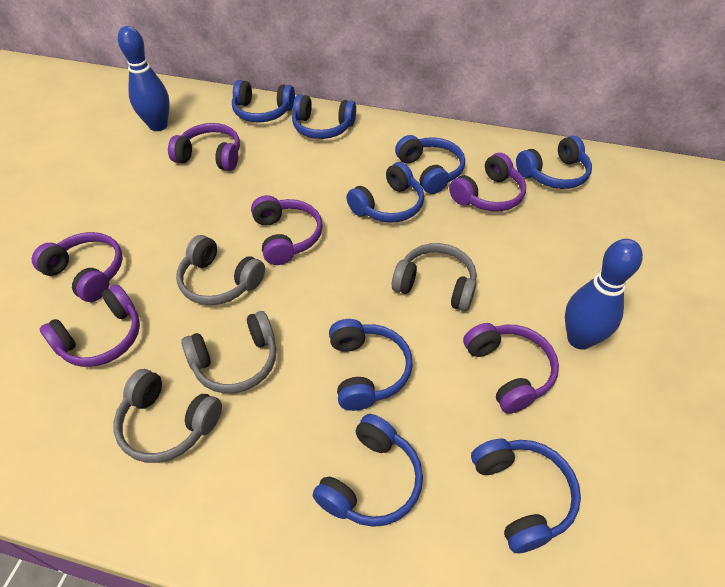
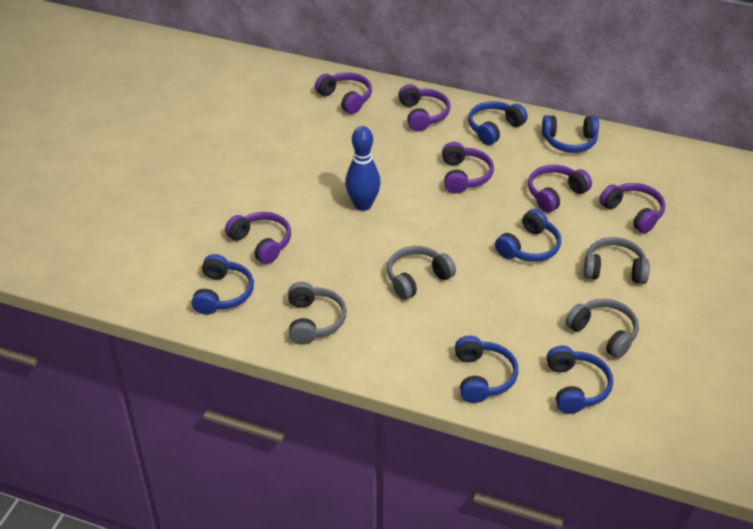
blue bowling pin: 2 -> 1
blue headphones: 8 -> 6

